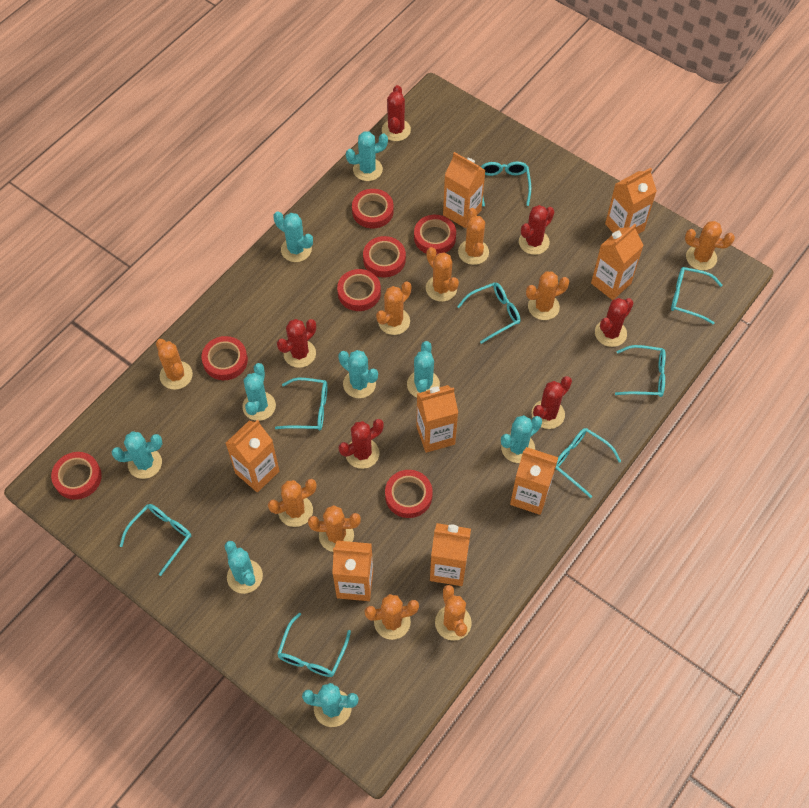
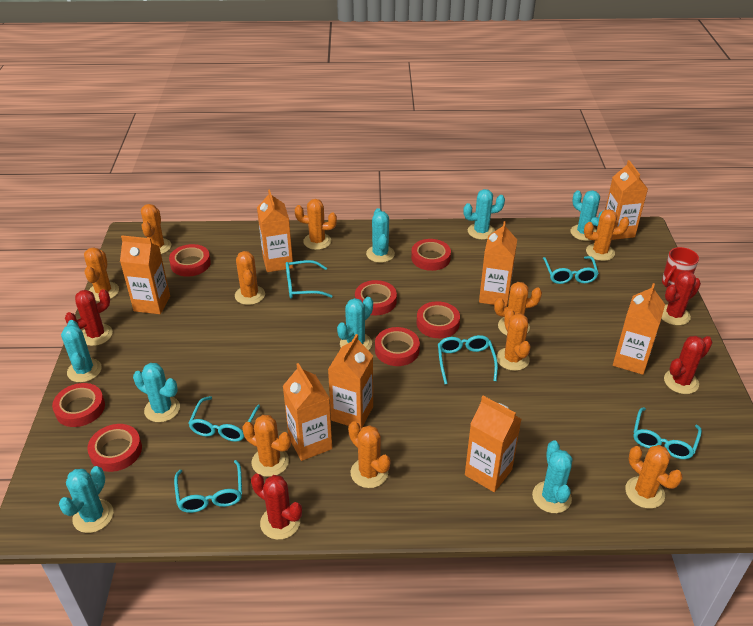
red cactus: 6 -> 4
red mug: 0 -> 1
turquoise cactus: 9 -> 8
turquoise glasses: 8 -> 6

